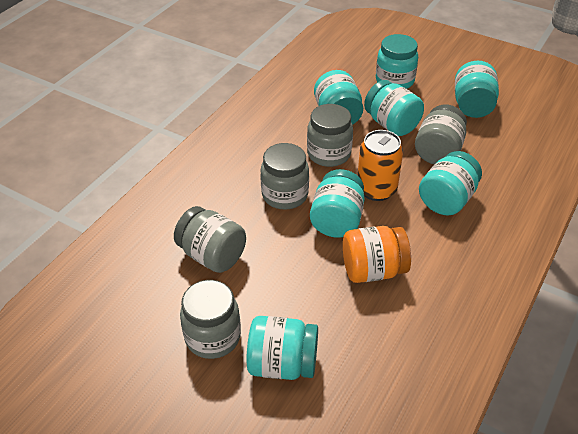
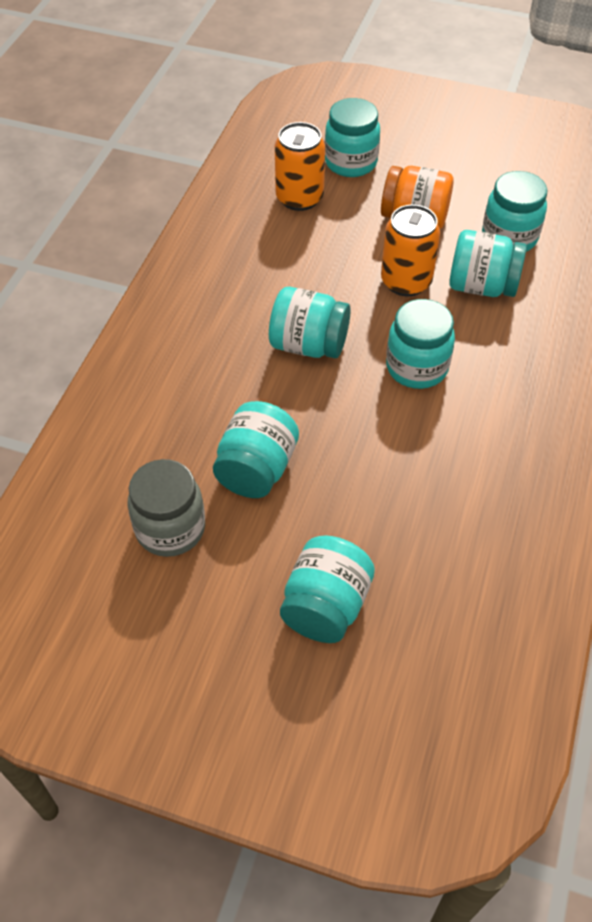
grey jar: 5 -> 1
orange can: 1 -> 2

